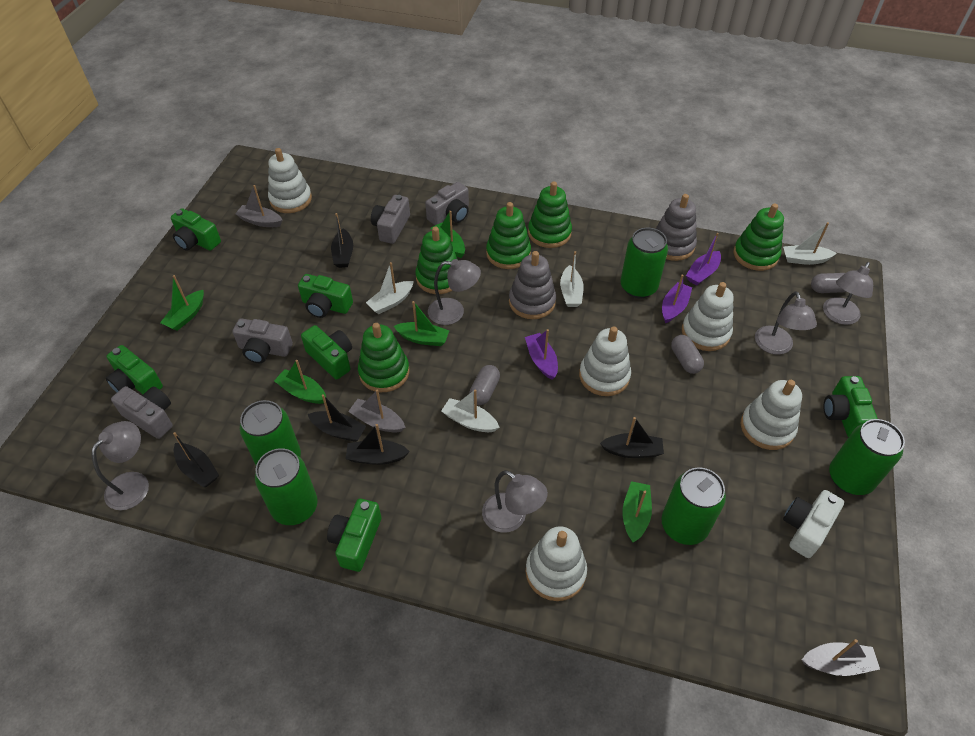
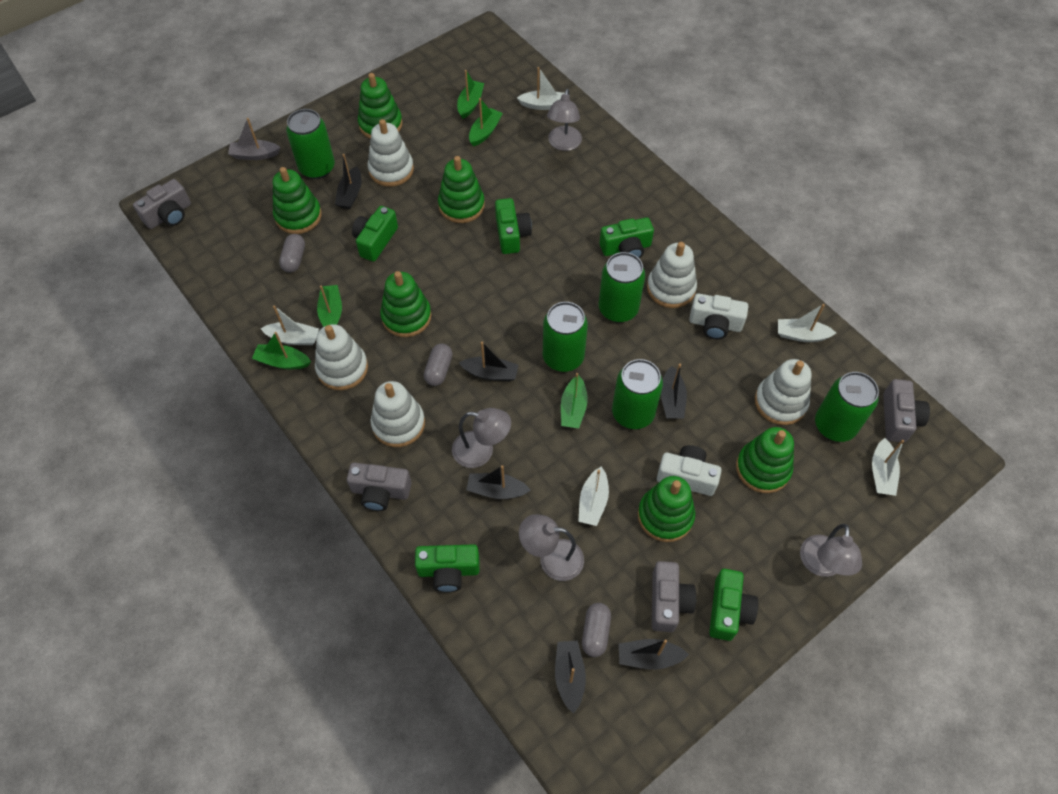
black boat: 5 -> 6
green camera: 6 -> 5
green stacking toy: 5 -> 6
grey boat: 3 -> 1
grey lamp: 5 -> 4
grey stacking toy: 2 -> 0
purple boat: 3 -> 0
white boat: 4 -> 5
white camera: 1 -> 2

